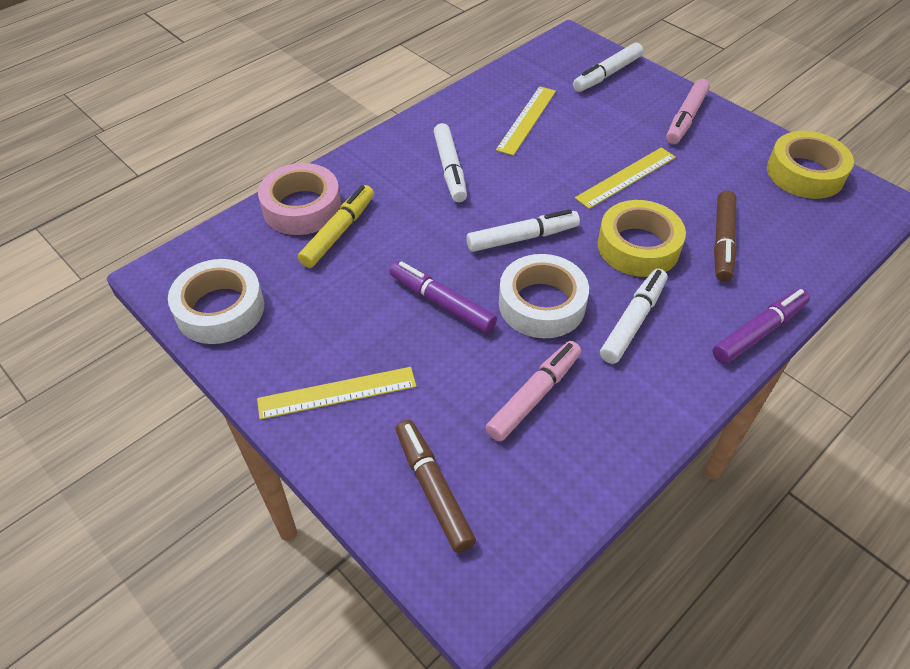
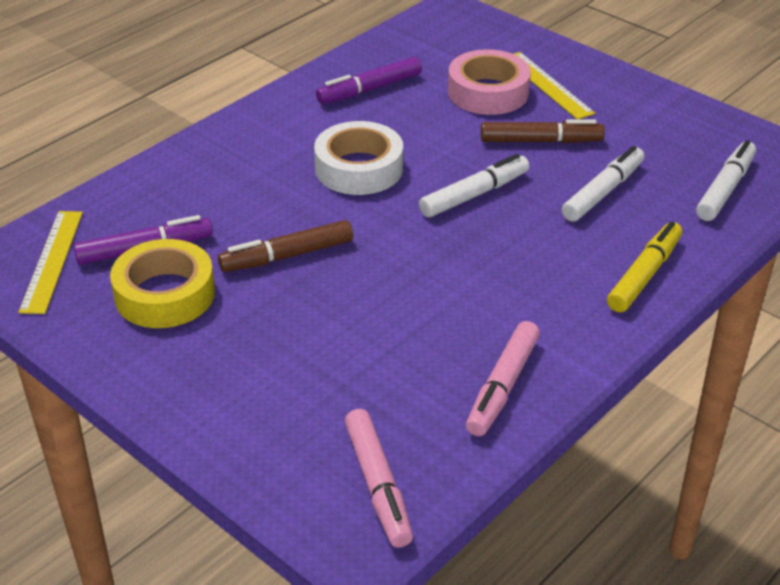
white marker: 4 -> 3
white tape: 2 -> 1
yellow ruler: 3 -> 2
yellow tape: 2 -> 1

